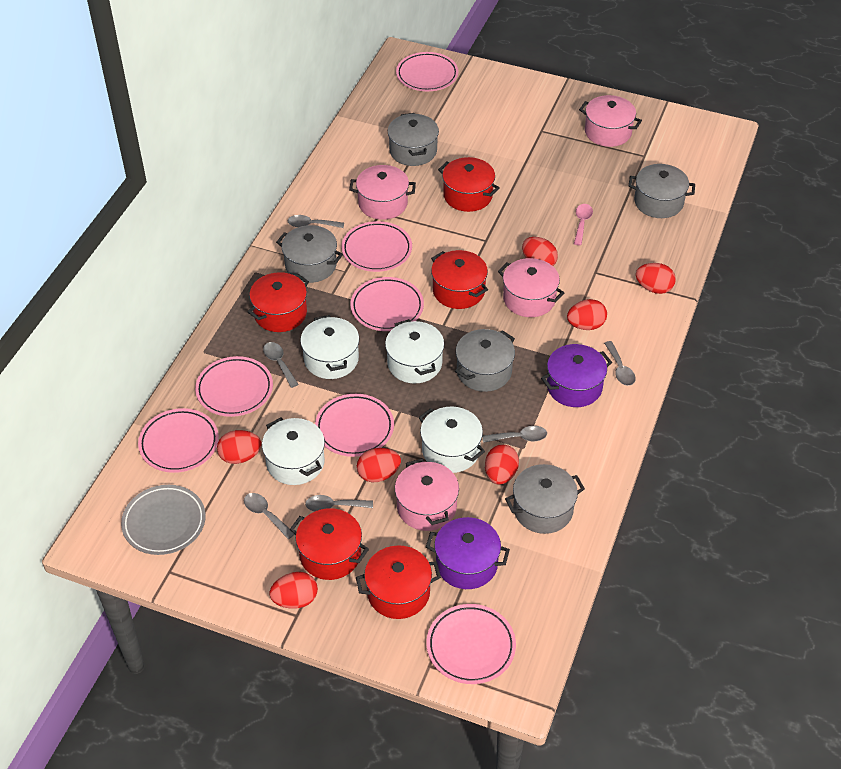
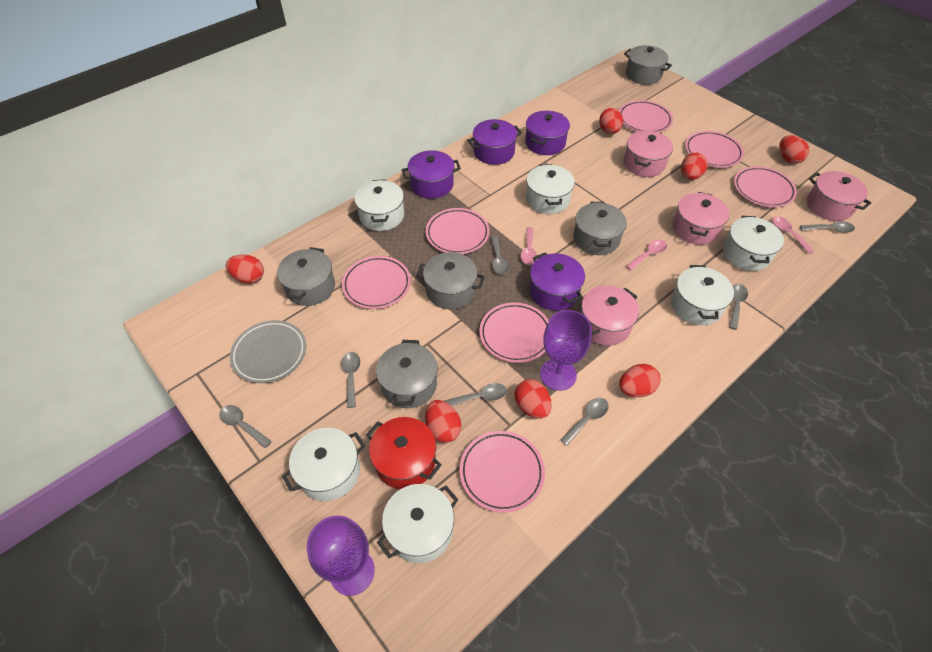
grey spoon: 6 -> 7
pink spoon: 1 -> 3
purple goblet: 0 -> 2
purple pot: 2 -> 4
red pot: 5 -> 1
white pot: 4 -> 6

